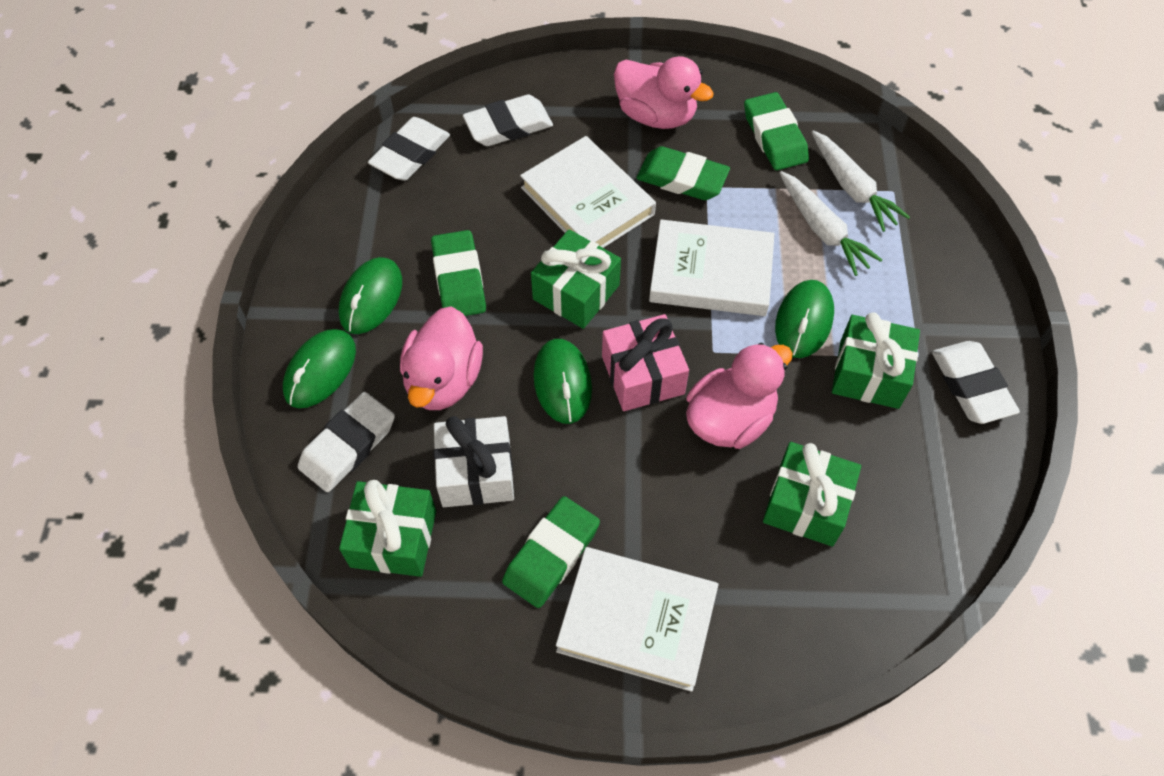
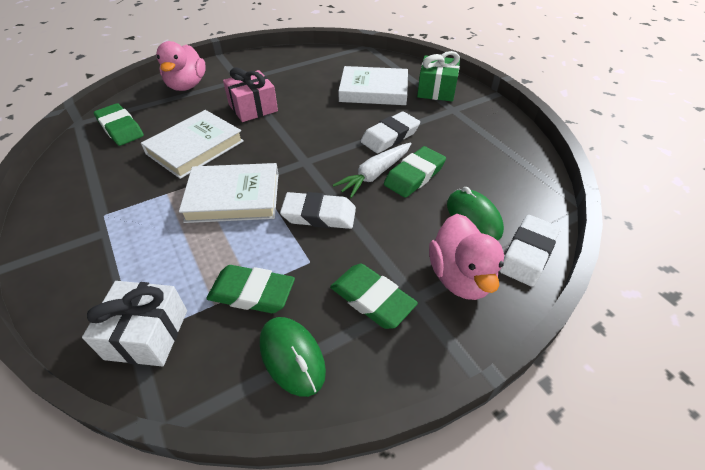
green gift: 4 -> 1
green mouse: 4 -> 2
pink duck: 3 -> 2
white carrot: 2 -> 1
white eraser: 4 -> 3

